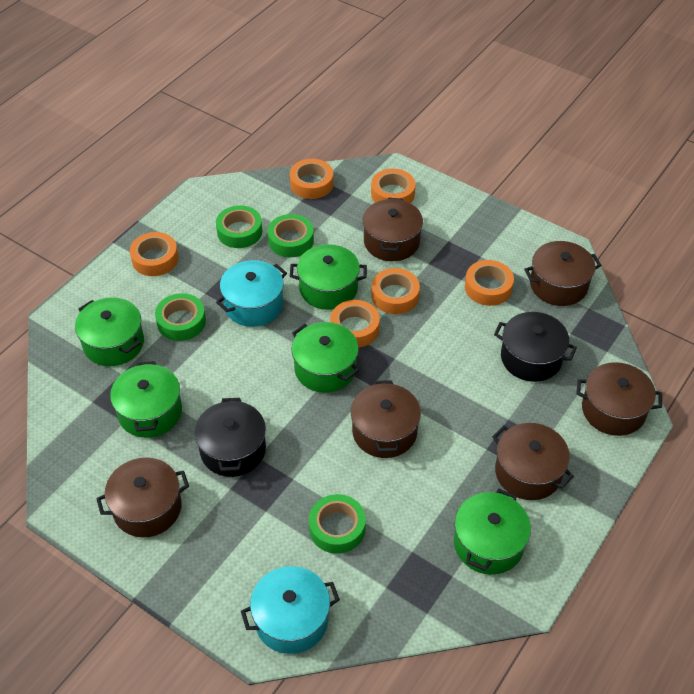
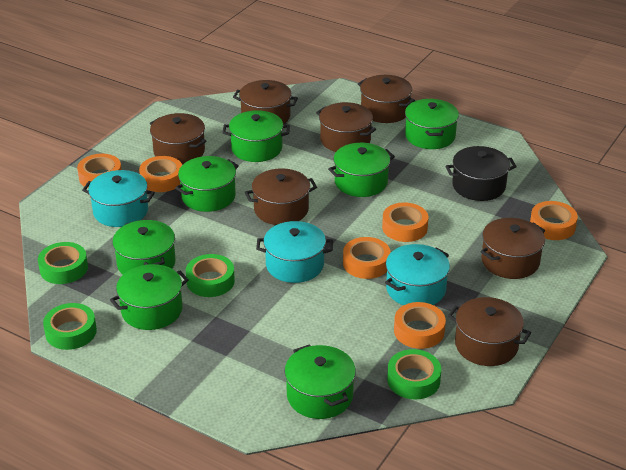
black pot: 2 -> 1
brown pot: 6 -> 7
green pot: 5 -> 7
turquoise pot: 2 -> 3

